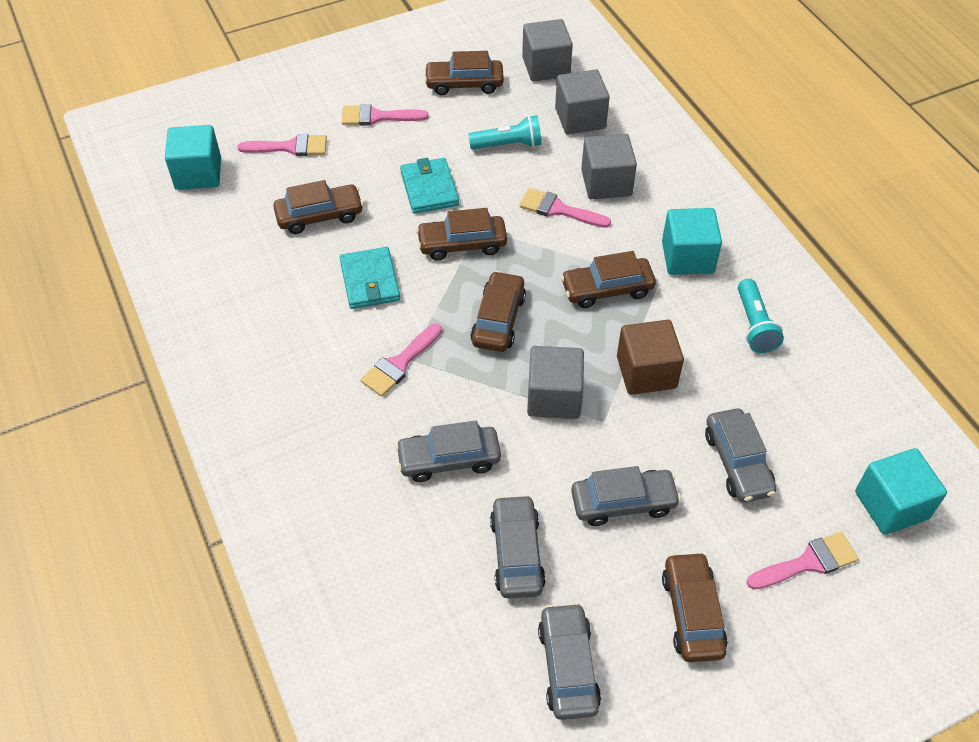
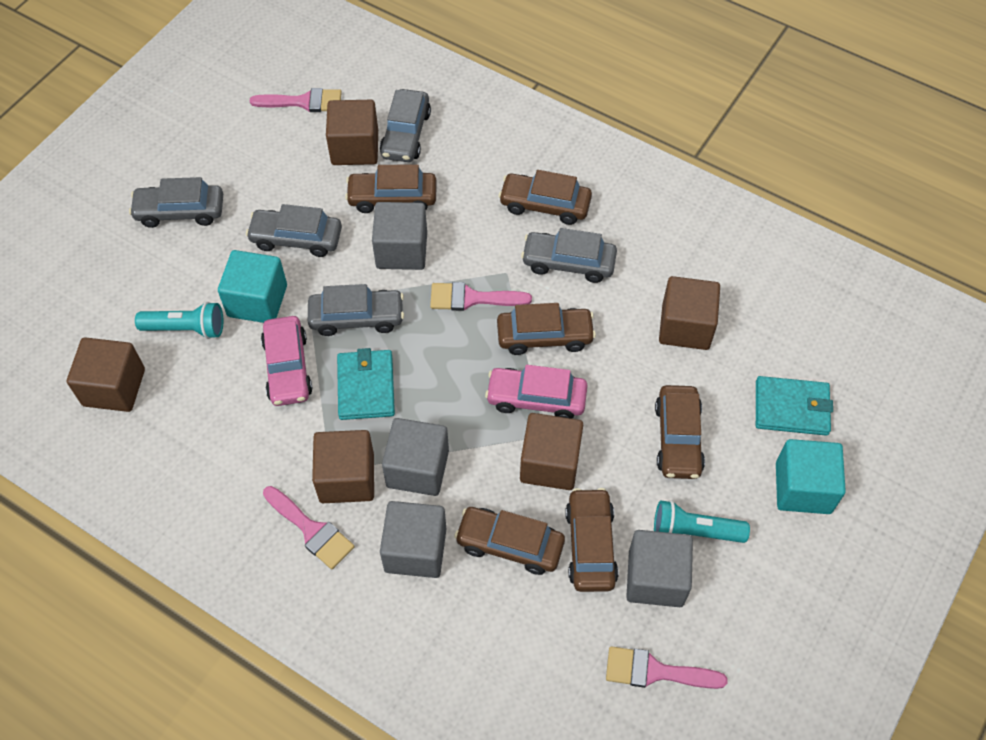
brown cube: 1 -> 5
pink brush: 5 -> 4
pink car: 0 -> 2
turquoise cube: 3 -> 2

